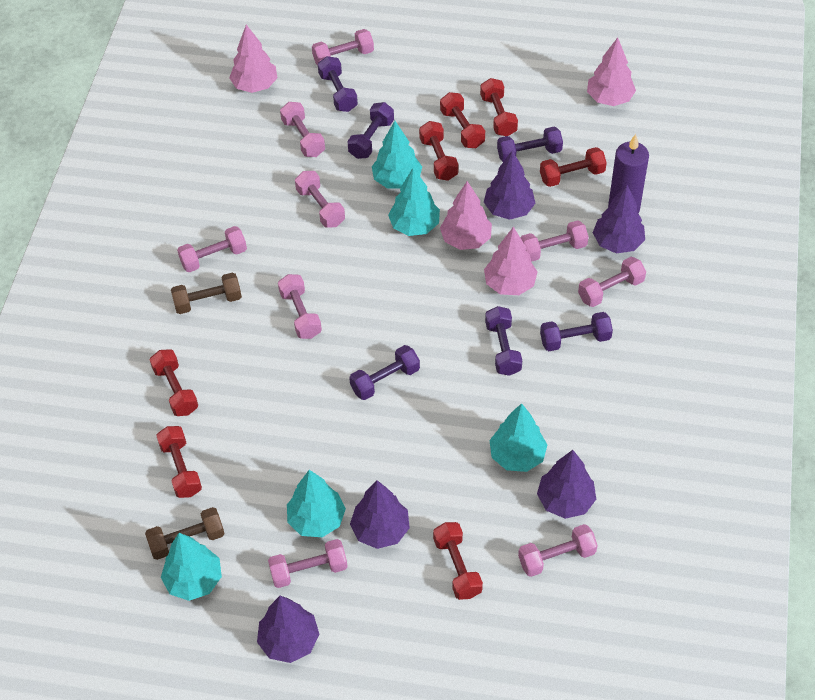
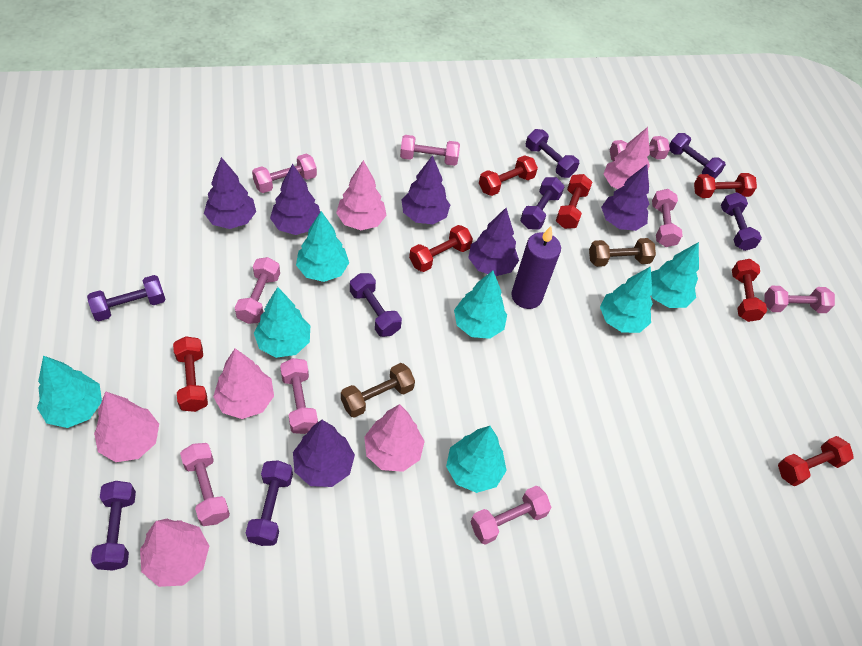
pink tree: 4 -> 6
purple dumbbell: 6 -> 8
purple tree: 5 -> 6
turquoise tree: 5 -> 7

